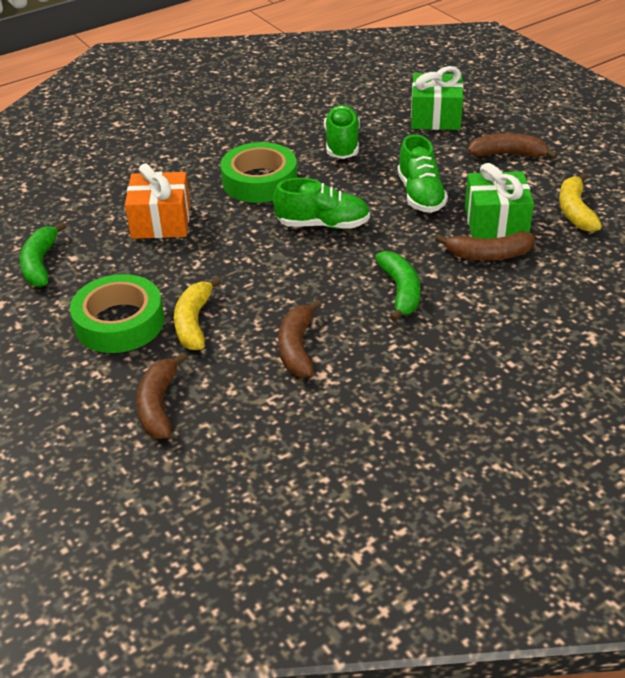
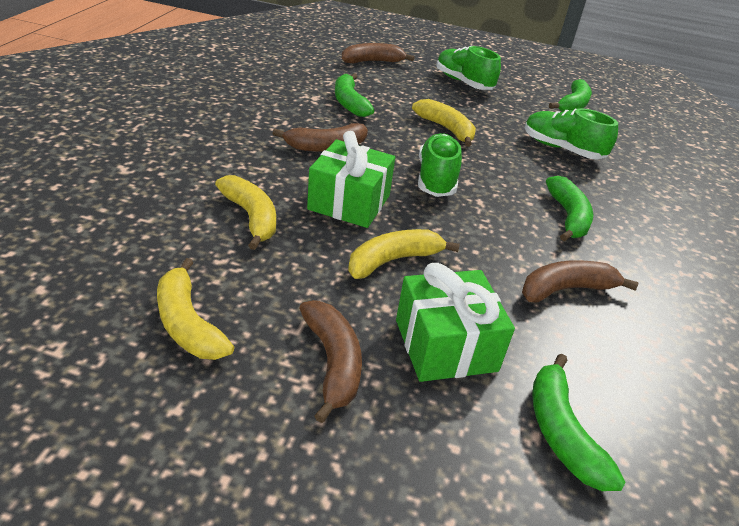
green banana: 2 -> 4
green tape: 2 -> 0
orange gift: 1 -> 0
yellow banana: 2 -> 4

